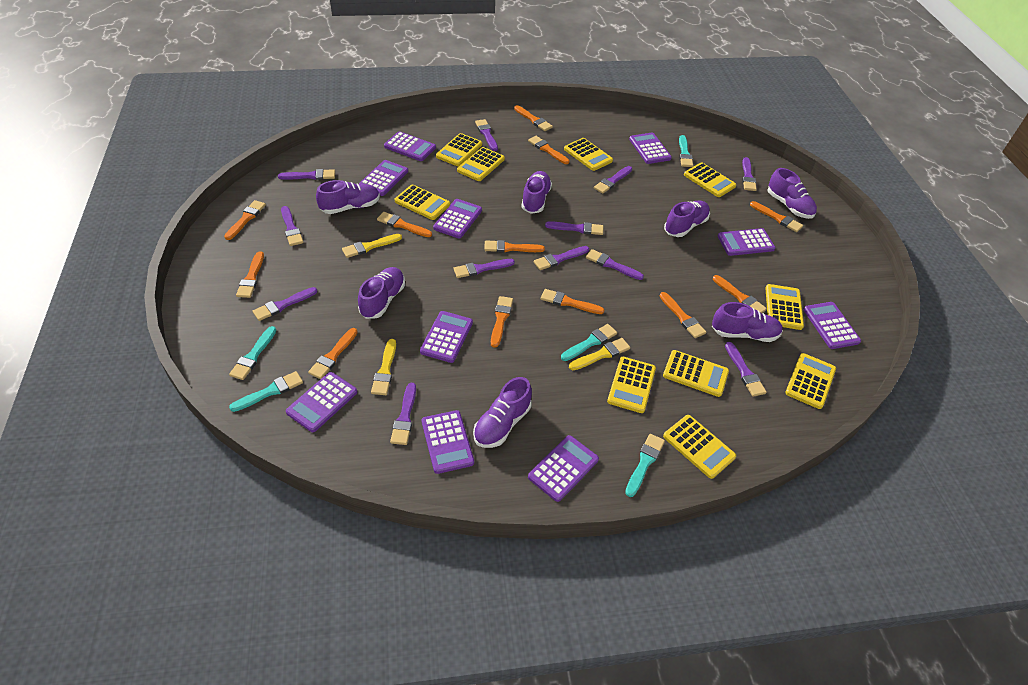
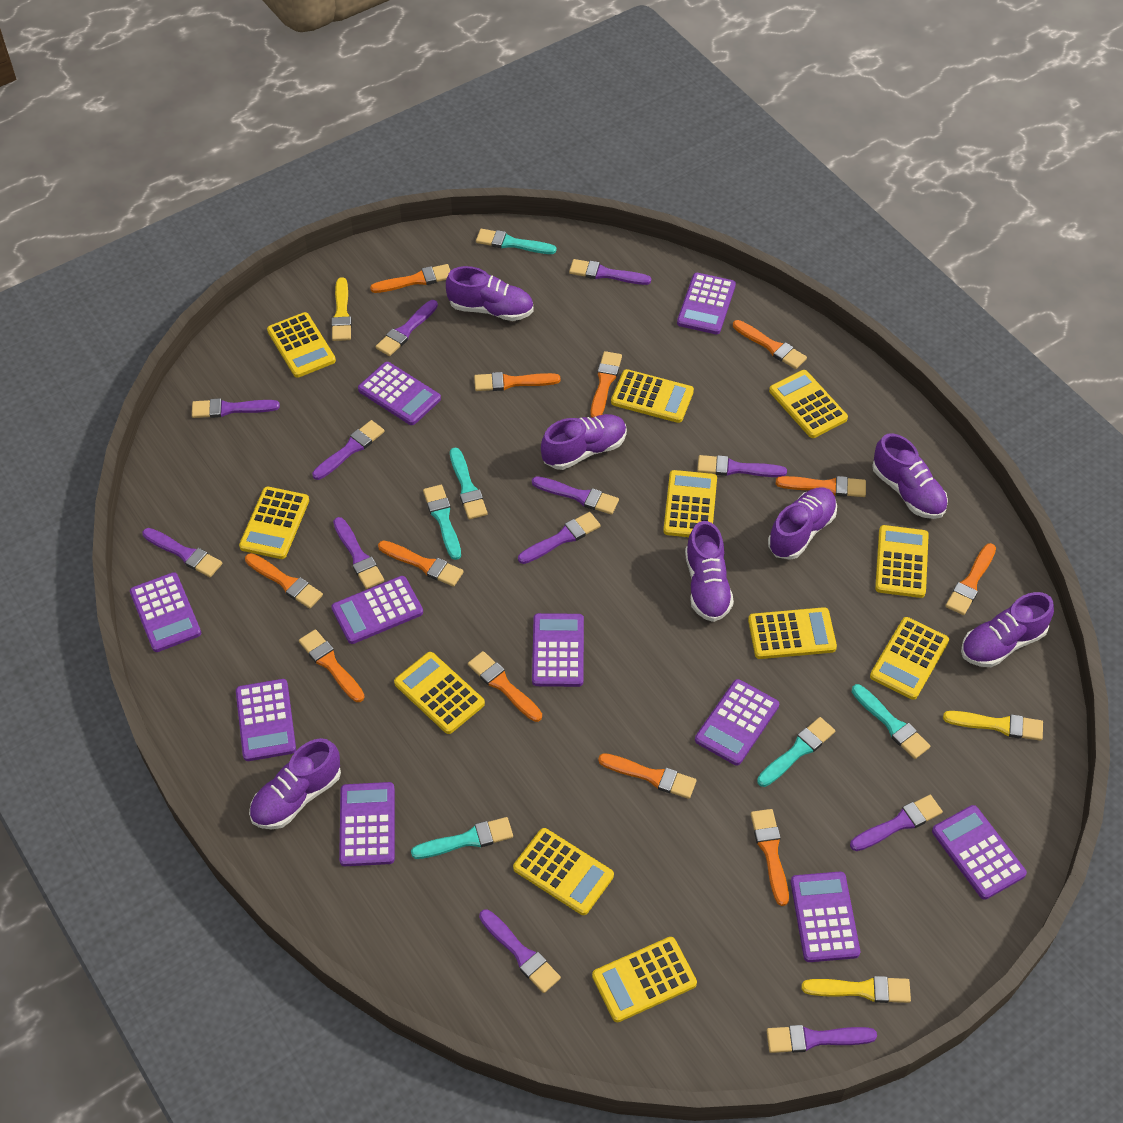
turquoise brush: 5 -> 6
yellow calculator: 10 -> 11

